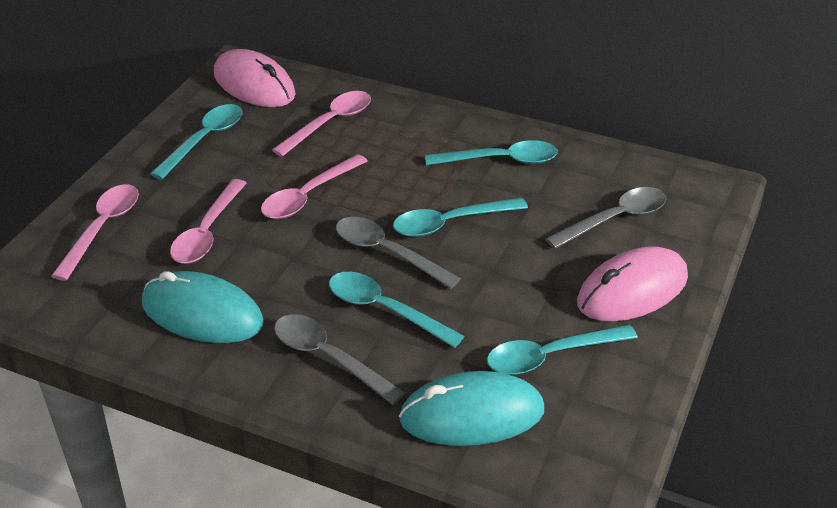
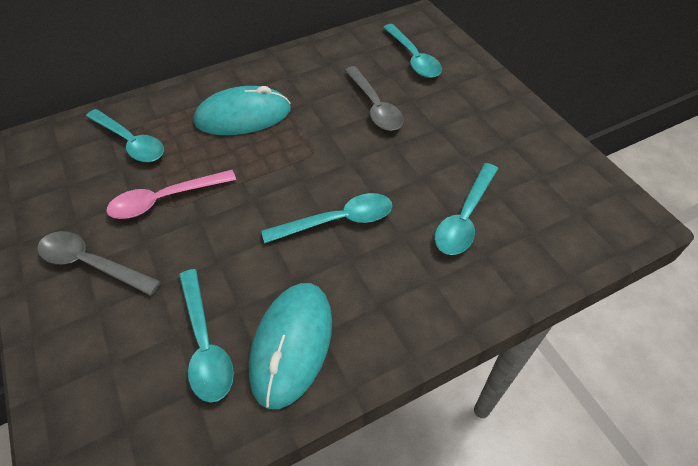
grey spoon: 3 -> 2
pink mouse: 2 -> 0
pink spoon: 4 -> 1

